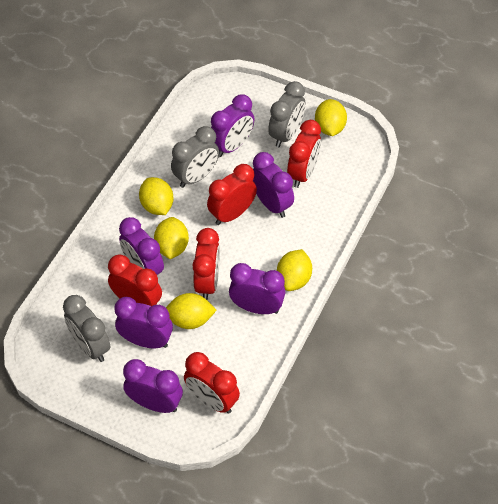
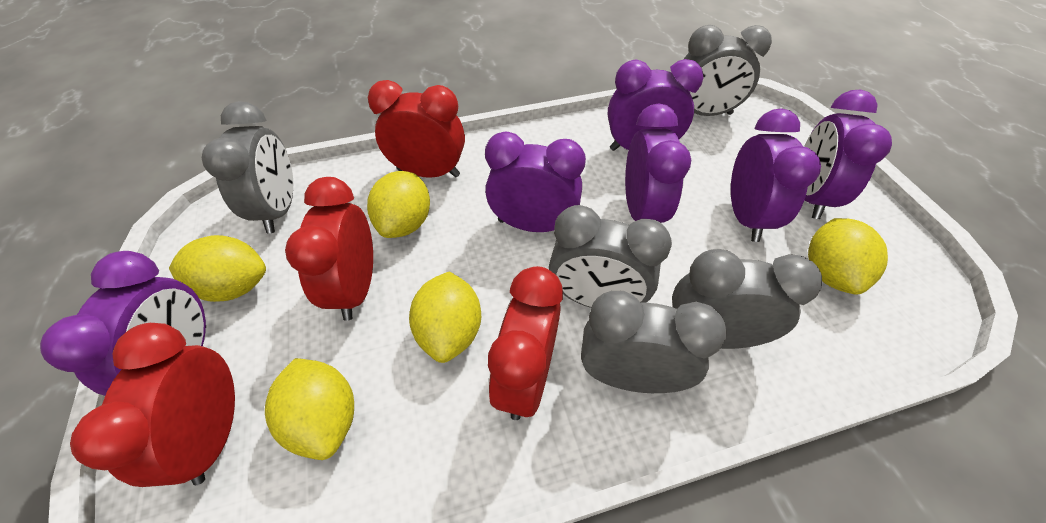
grey clock: 3 -> 5
red clock: 5 -> 4

